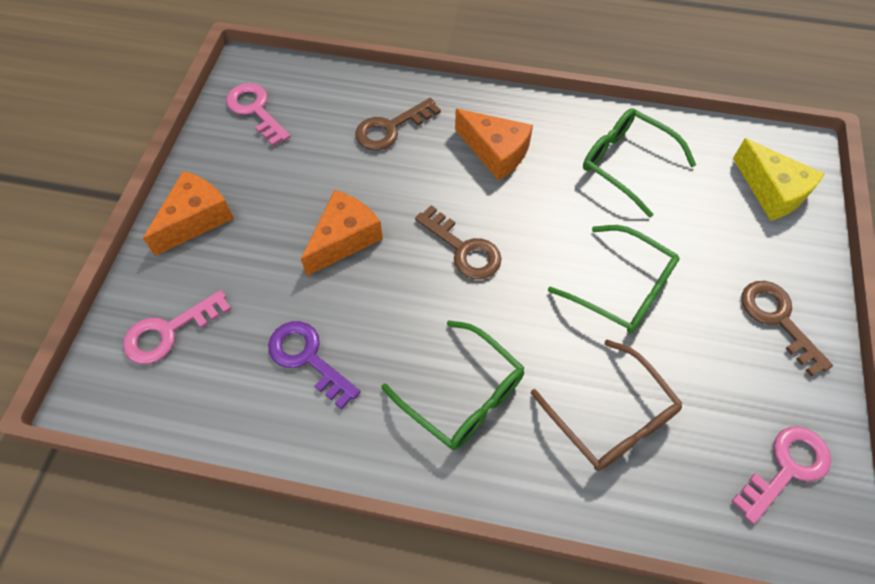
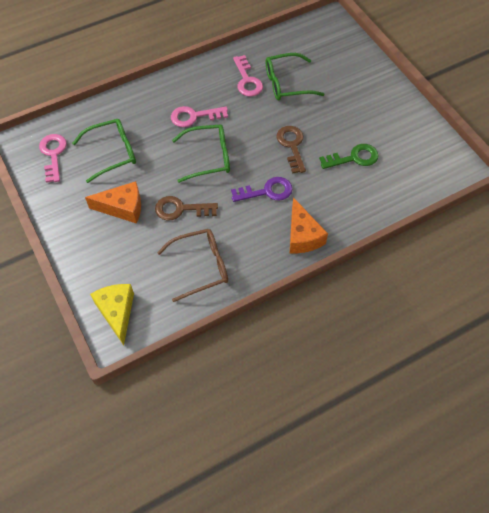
brown key: 3 -> 2
green key: 0 -> 1
orange cheese: 3 -> 2

